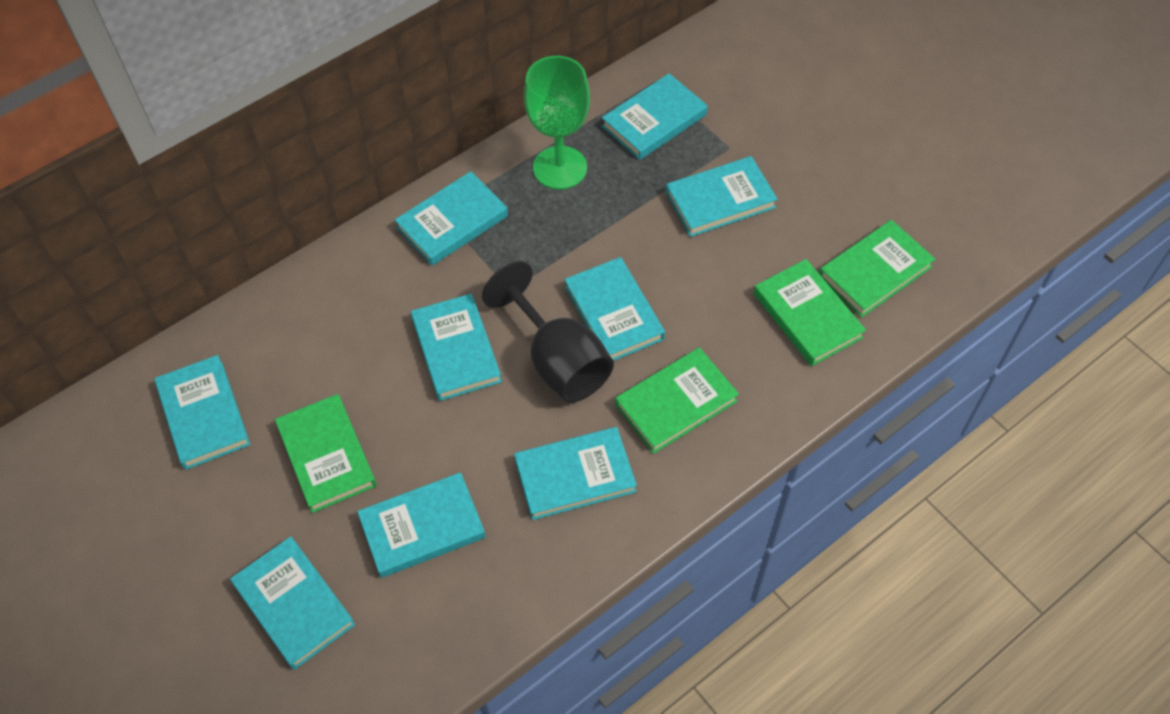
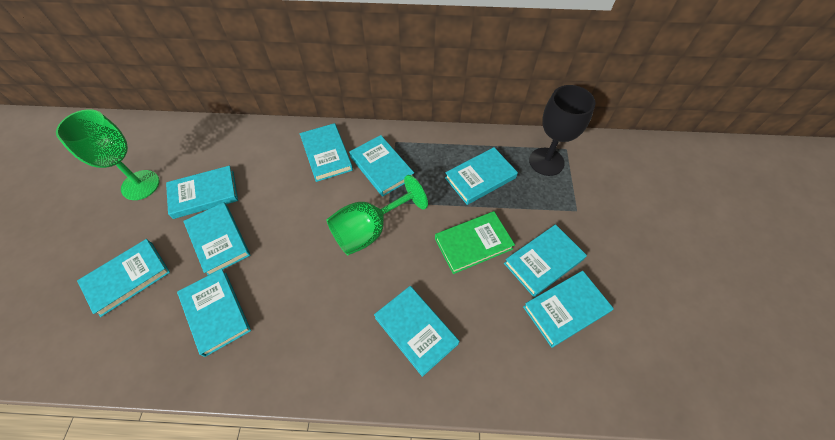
green book: 4 -> 1
green goblet: 1 -> 2
turquoise book: 9 -> 10

